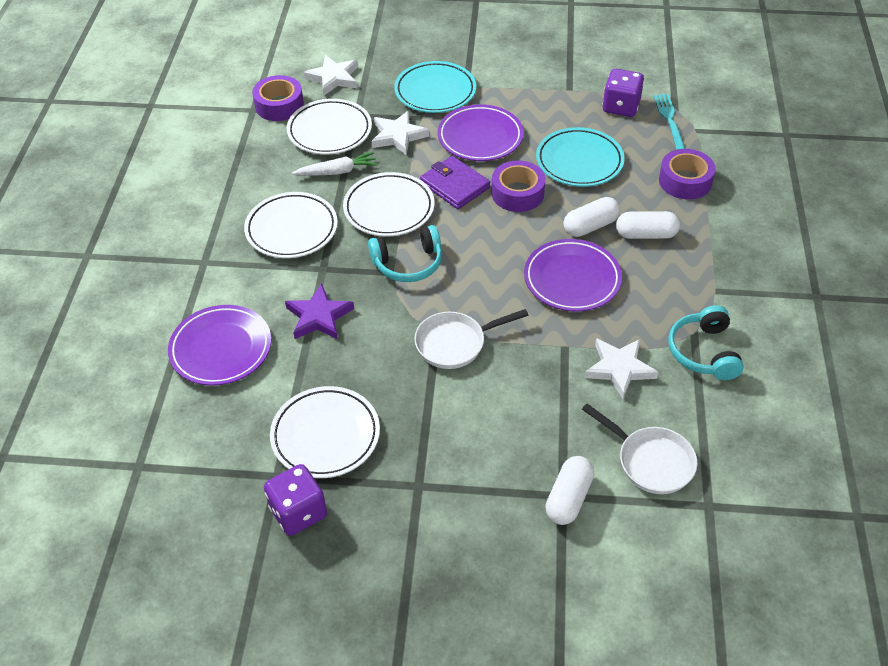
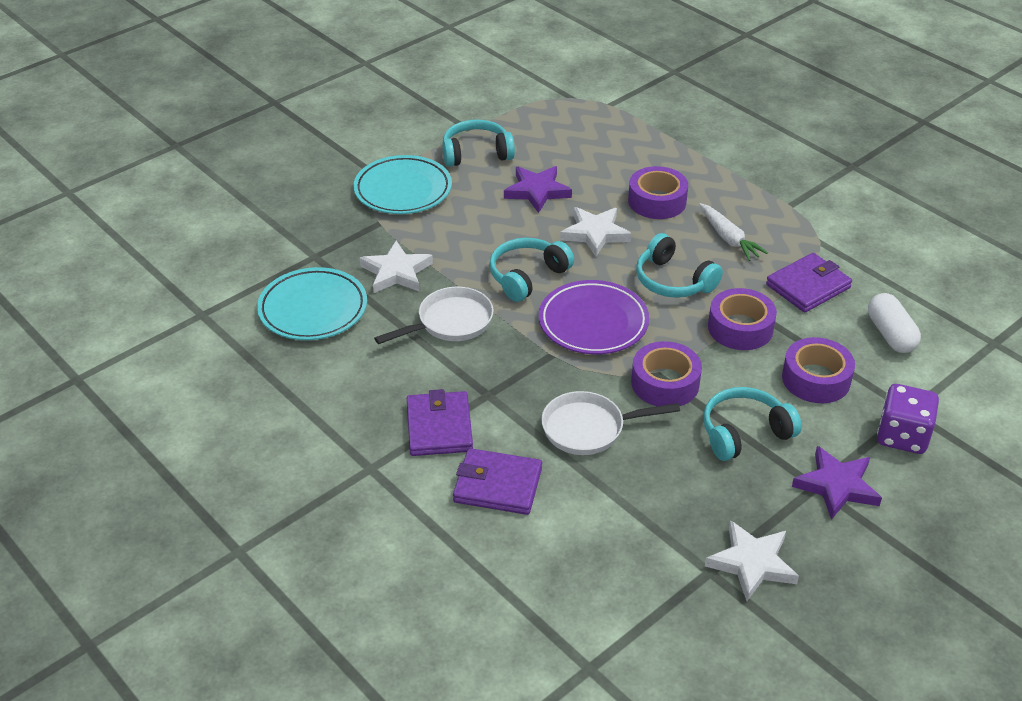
purple dice: 2 -> 1
purple plate: 3 -> 1
purple star: 1 -> 2
purple tape: 3 -> 4
purple wallet: 1 -> 3
turquoise fork: 1 -> 0
turquoise headphones: 2 -> 4
white capsule: 3 -> 1
white plate: 4 -> 0

